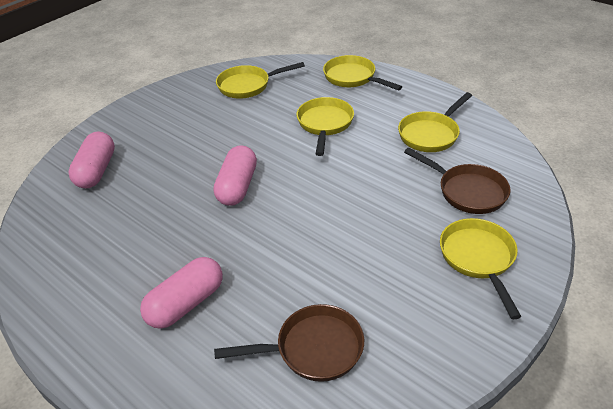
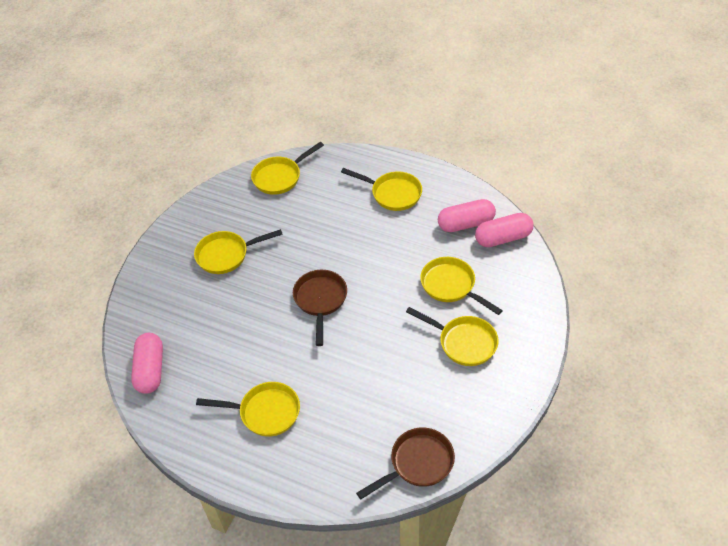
yellow pan: 5 -> 6

